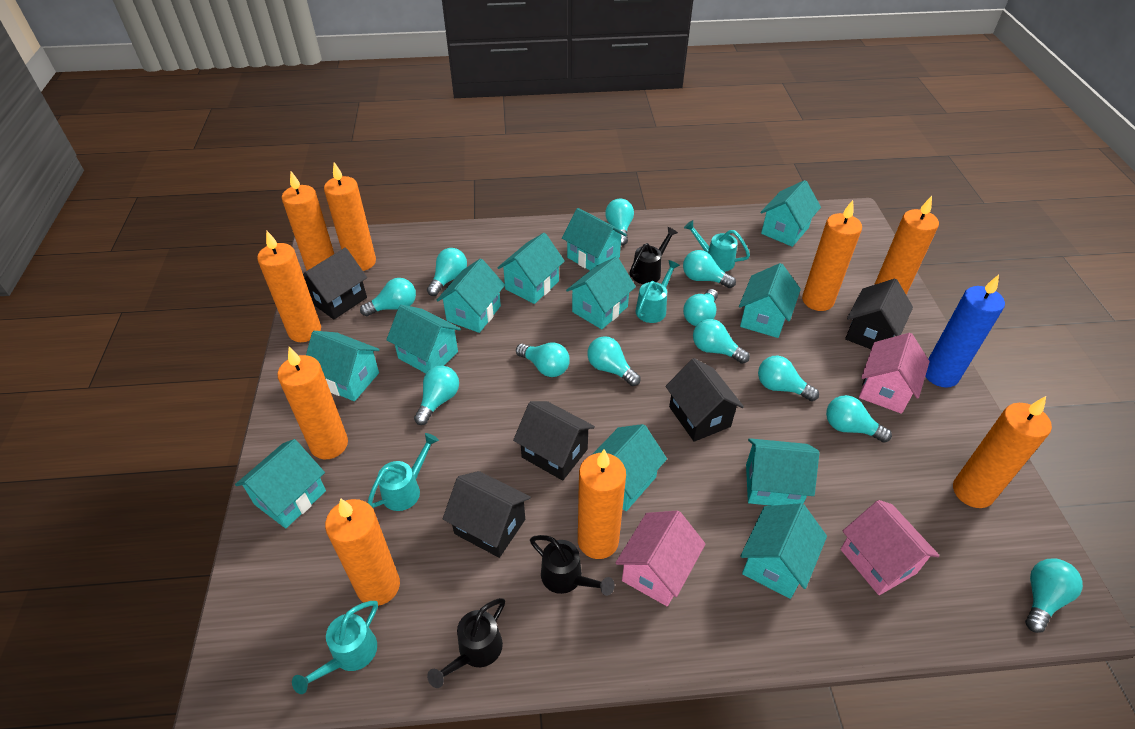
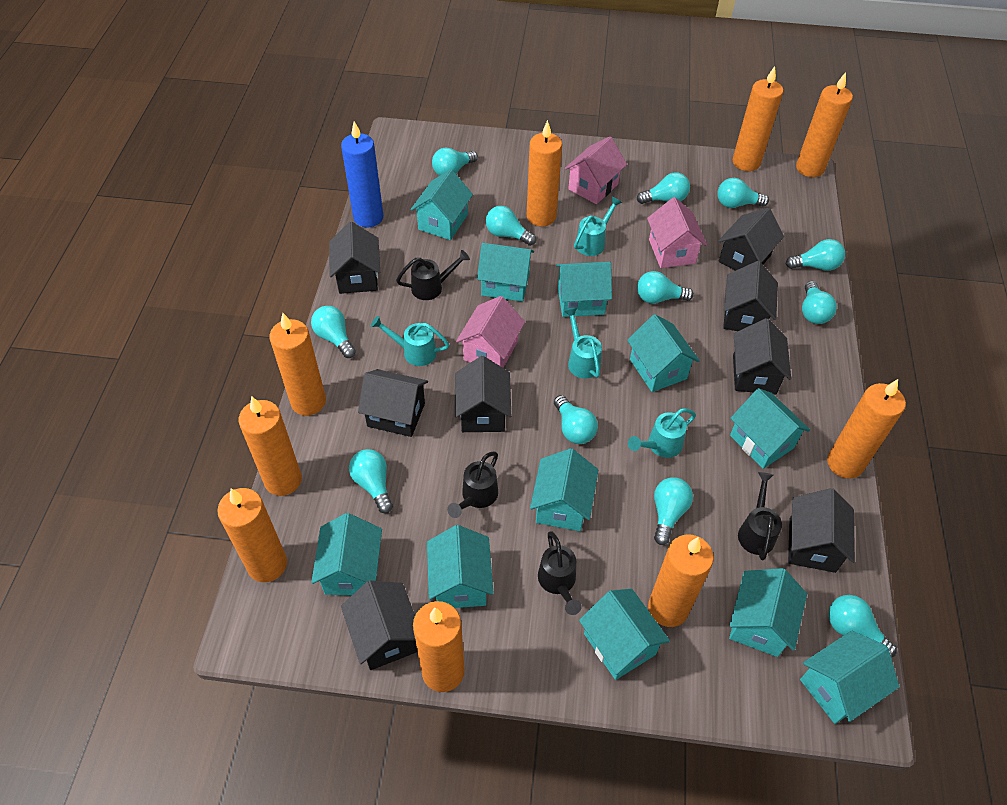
black house: 5 -> 8
black watering can: 3 -> 4
turquoise house: 12 -> 11

